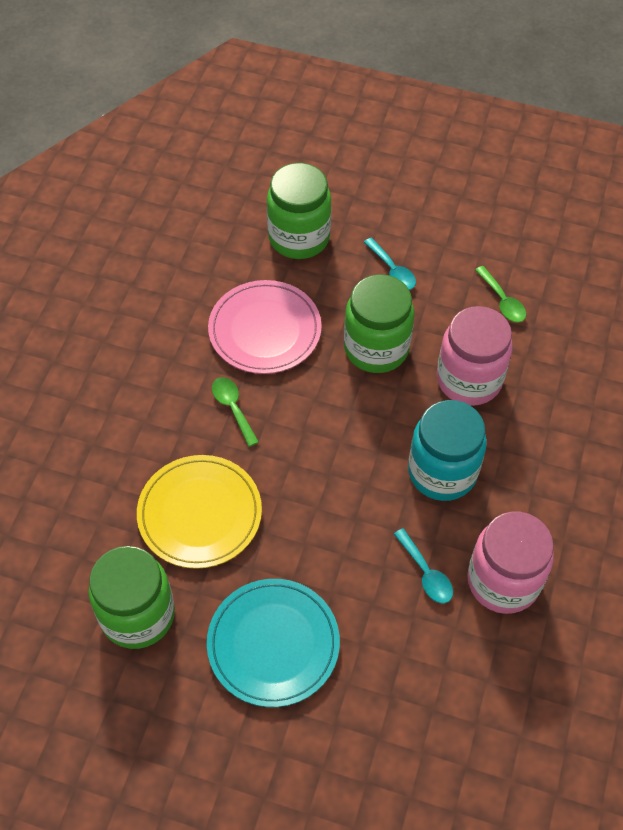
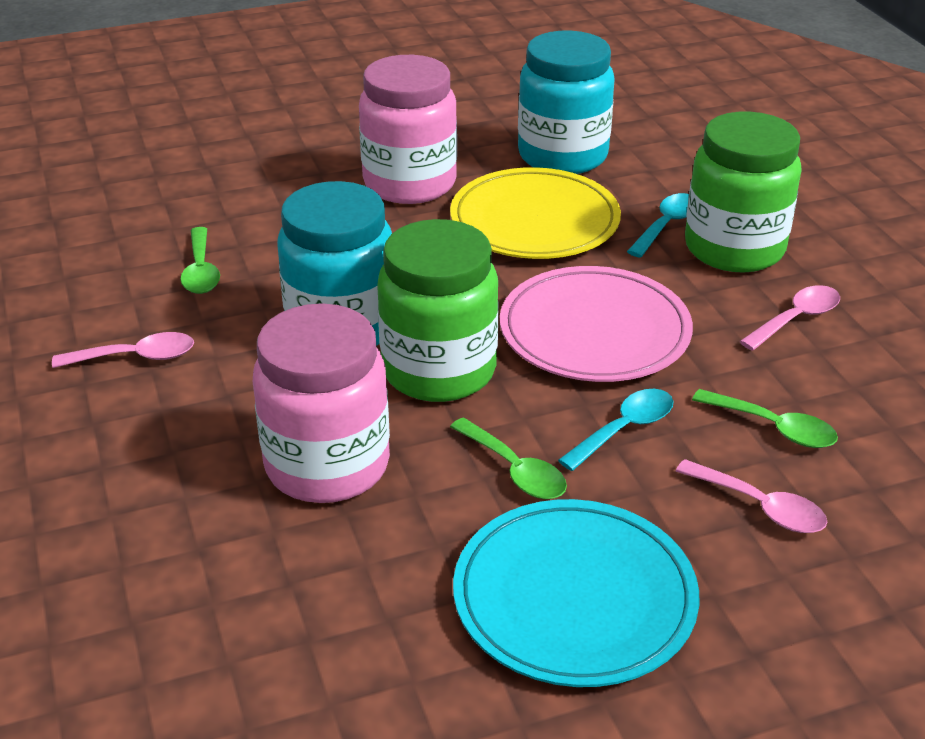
green jar: 3 -> 2
green spoon: 2 -> 3
pink spoon: 0 -> 3
turquoise jar: 1 -> 2

